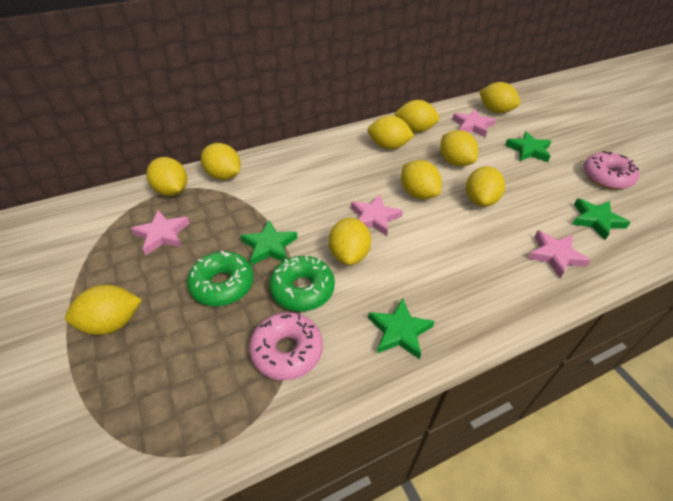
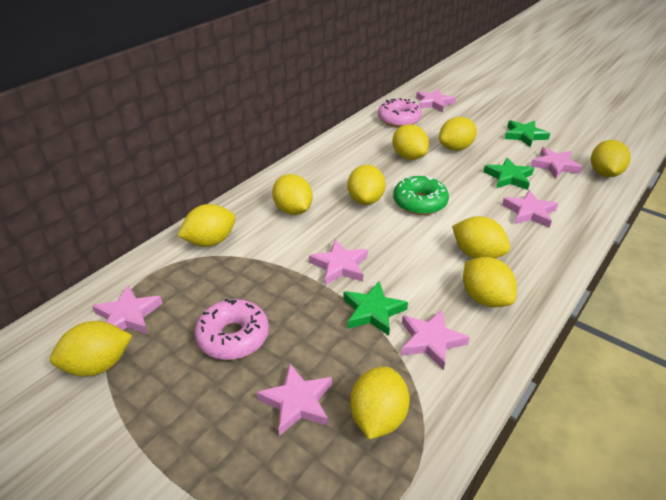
green donut: 2 -> 1
green star: 4 -> 3
pink star: 4 -> 7

